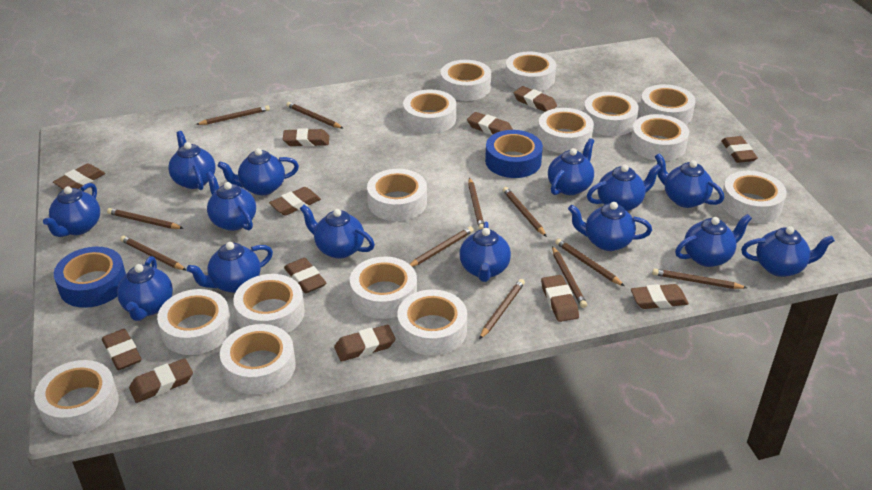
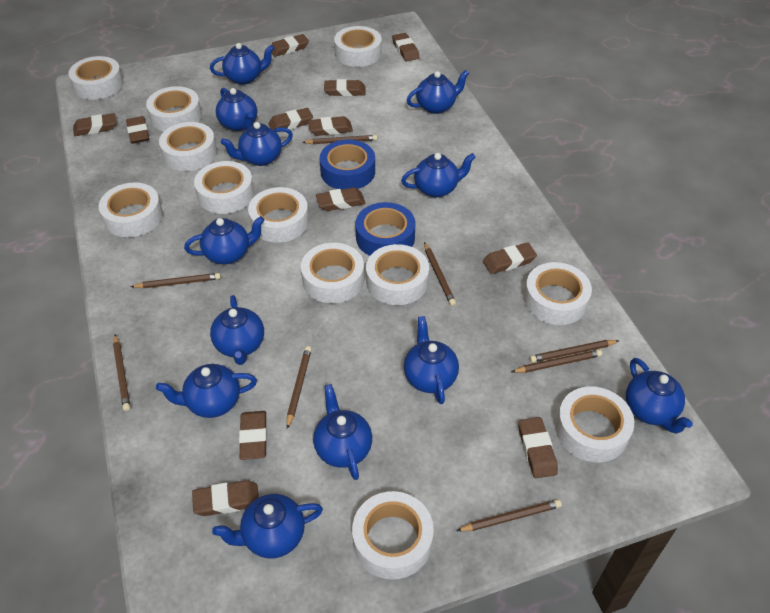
blue teapot: 14 -> 12
brown pencil: 11 -> 8
white tape: 15 -> 12

